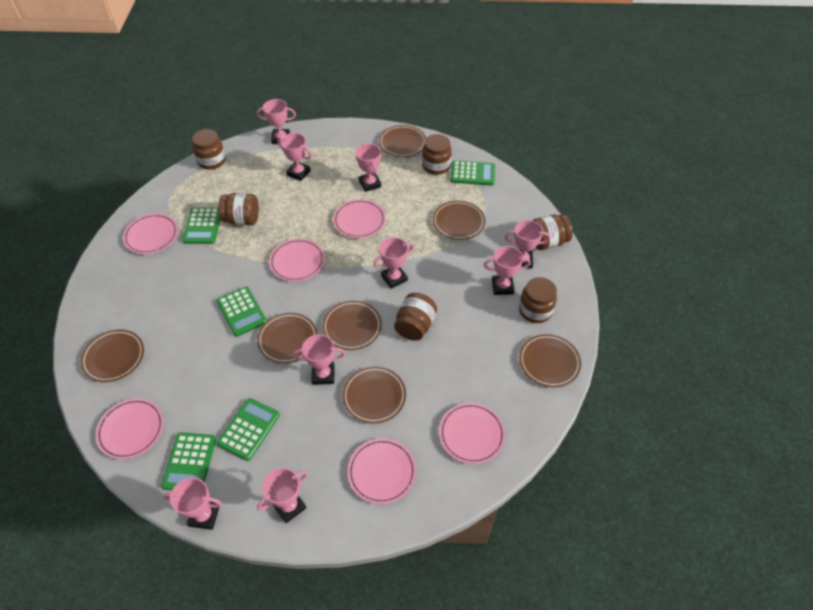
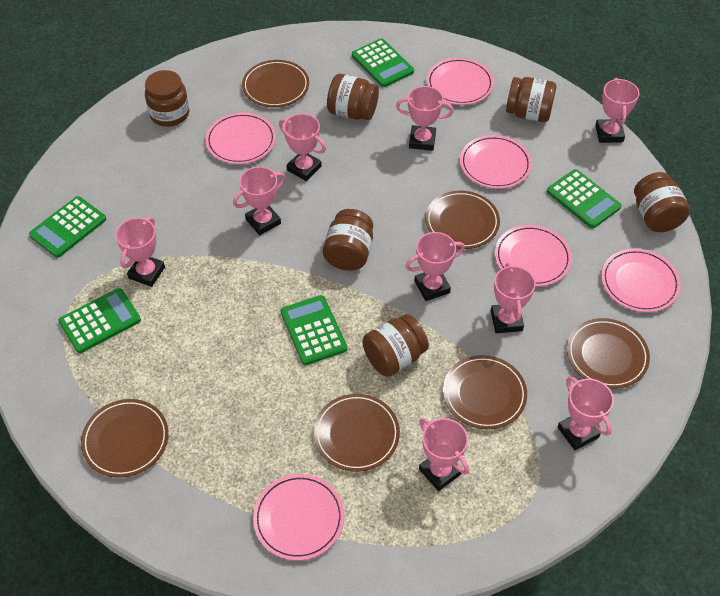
brown plate: 7 -> 6

